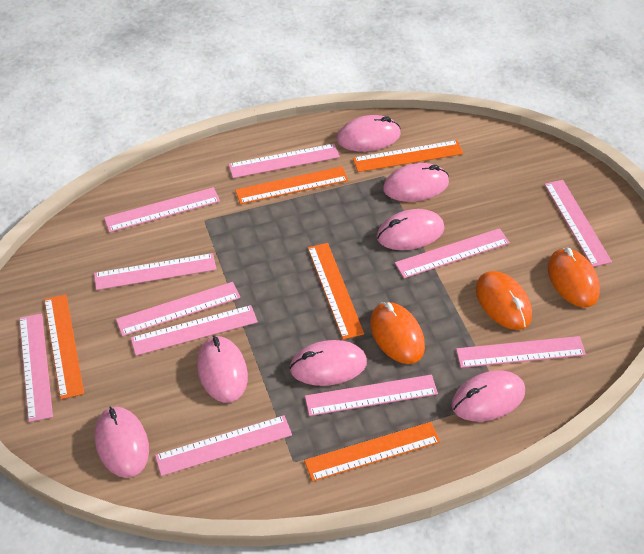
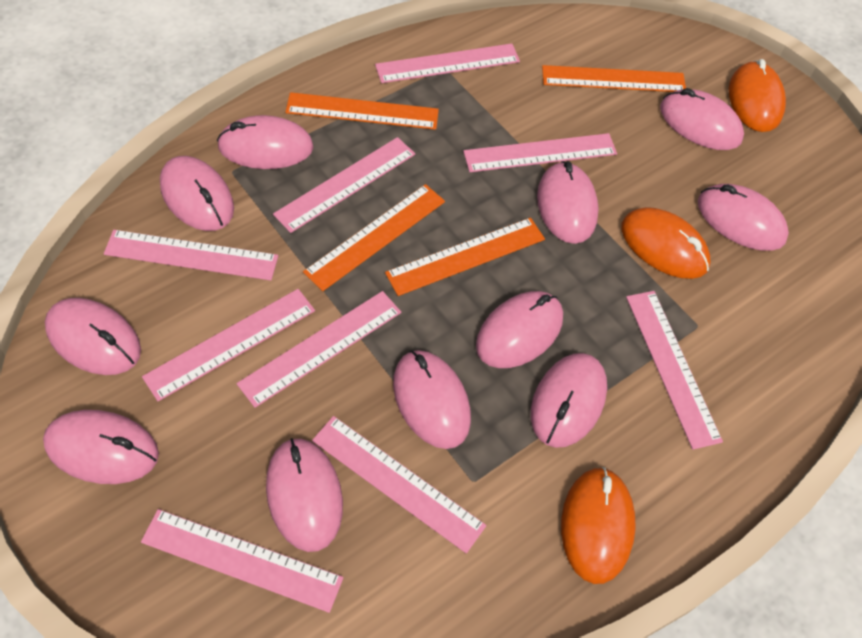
orange ruler: 5 -> 4
pink mouse: 7 -> 11
pink ruler: 11 -> 9

